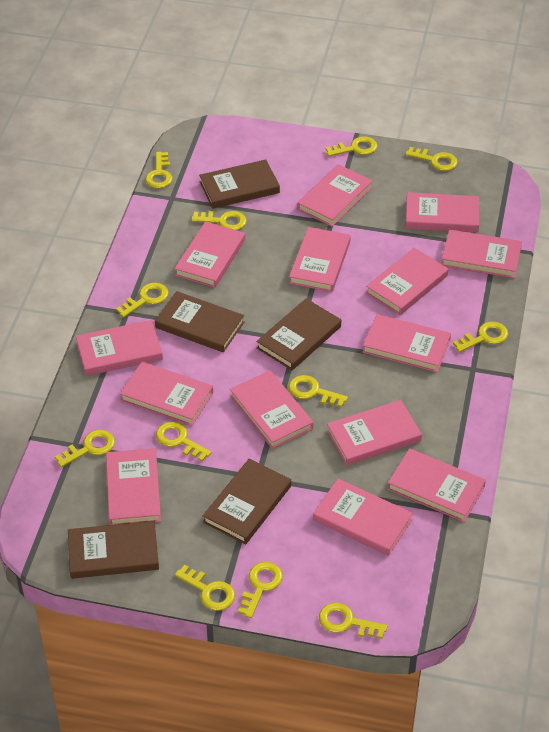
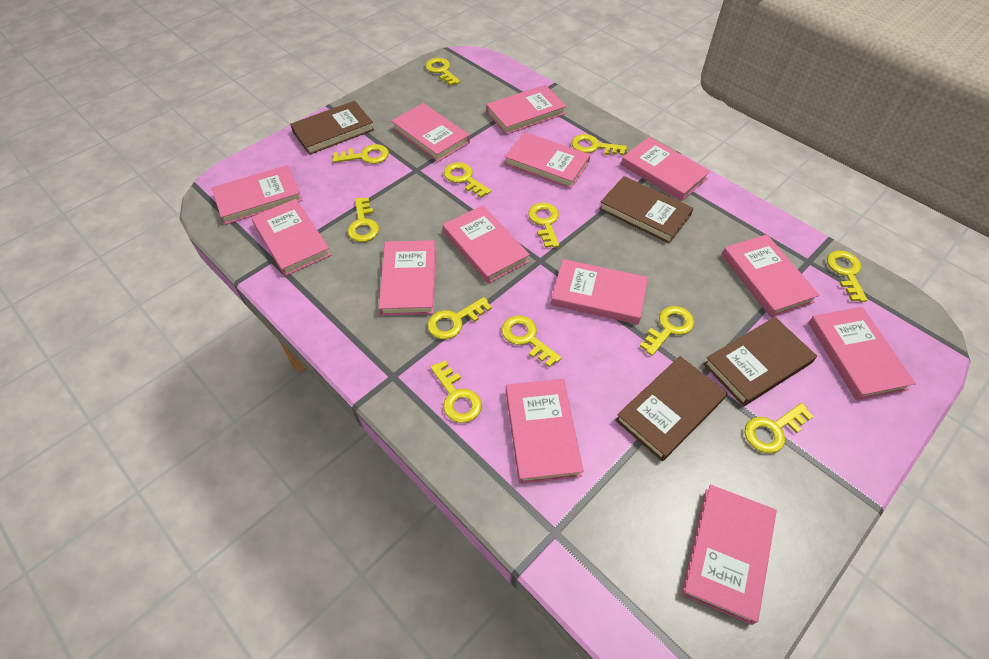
brown book: 5 -> 4
pink book: 14 -> 13

